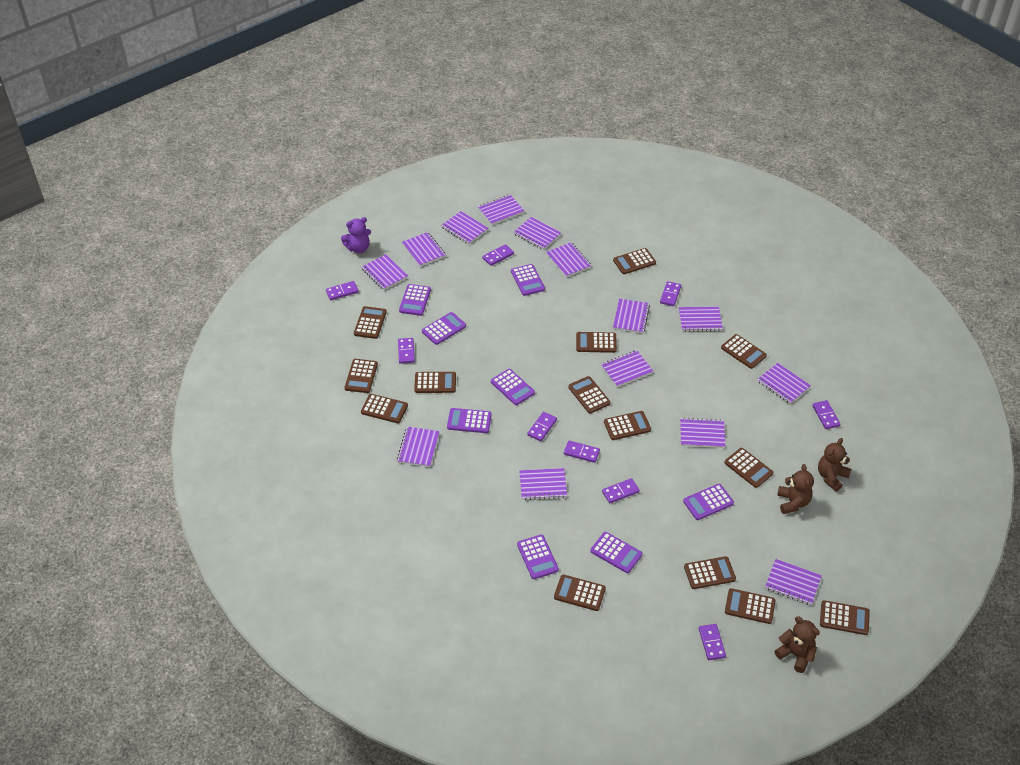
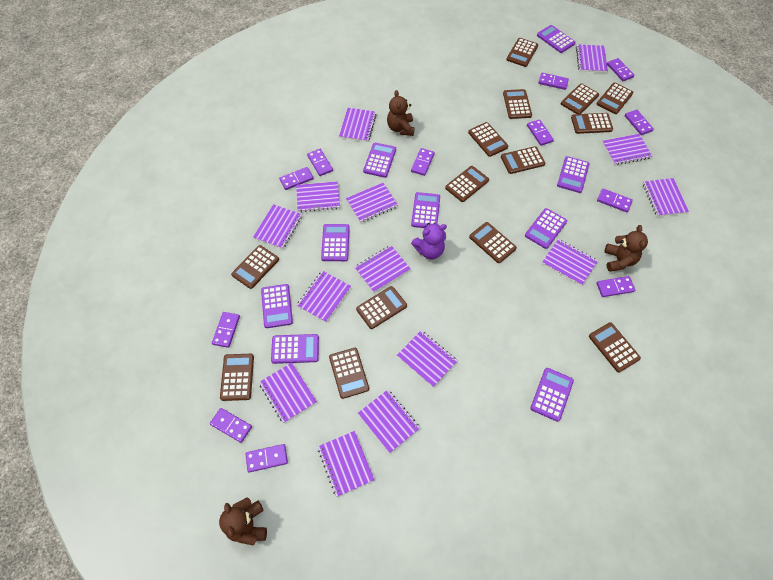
purple calculator: 8 -> 9
purple domino: 9 -> 12

